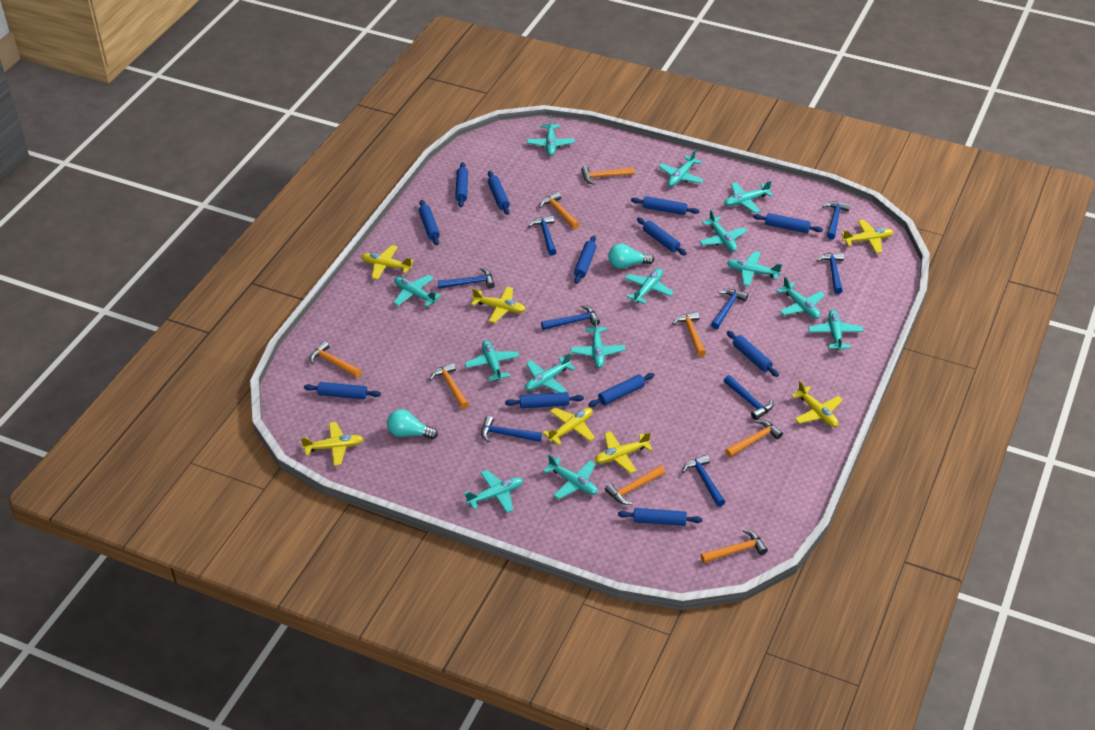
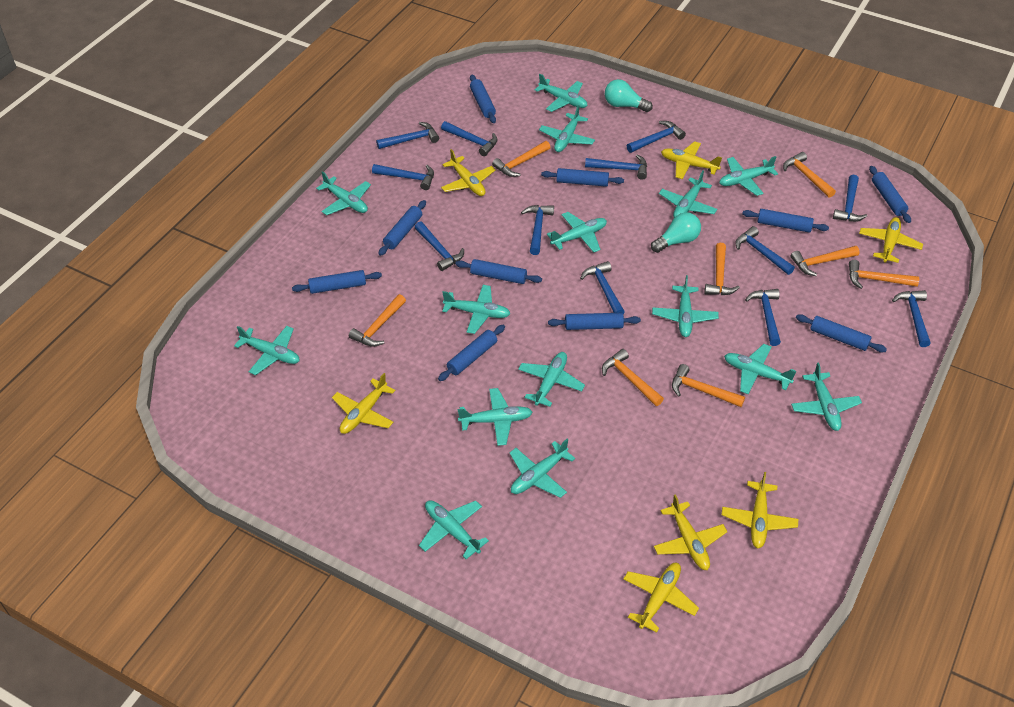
blue hammer: 9 -> 12
blue rolling pin: 12 -> 10
turquoise plane: 14 -> 15

